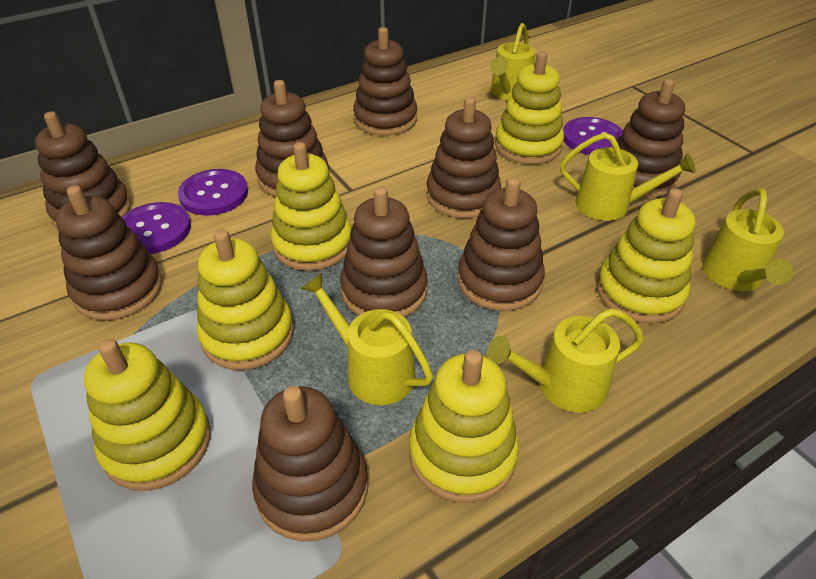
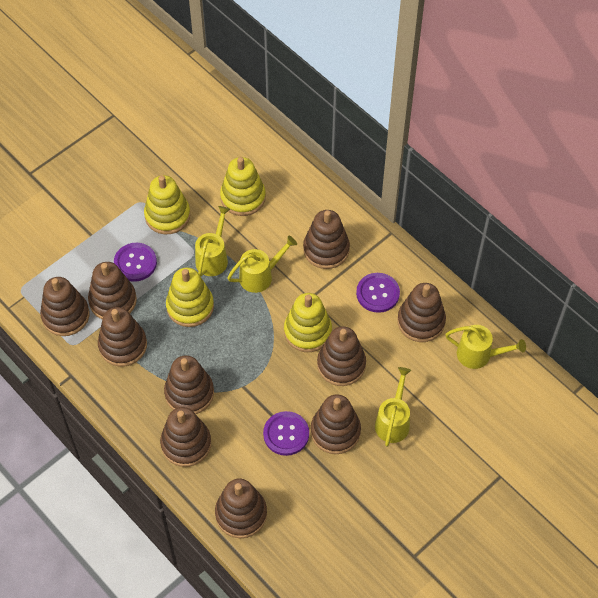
brown stacking toy: 9 -> 10
yellow stacking toy: 6 -> 4
yellow watering can: 5 -> 4

